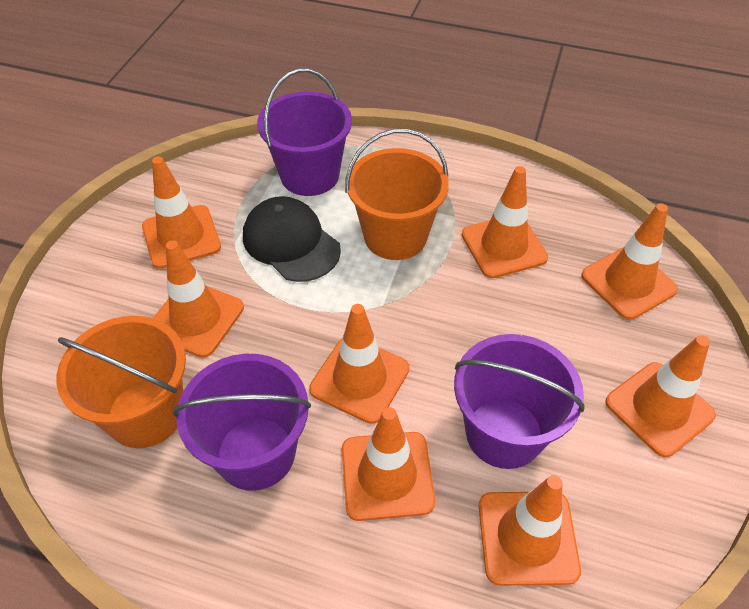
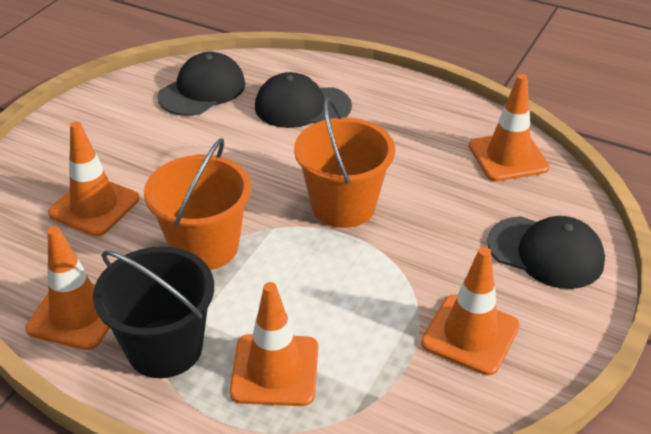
black bucket: 0 -> 1
black cap: 1 -> 3
orange traffic cone: 8 -> 5
purple bucket: 3 -> 0

